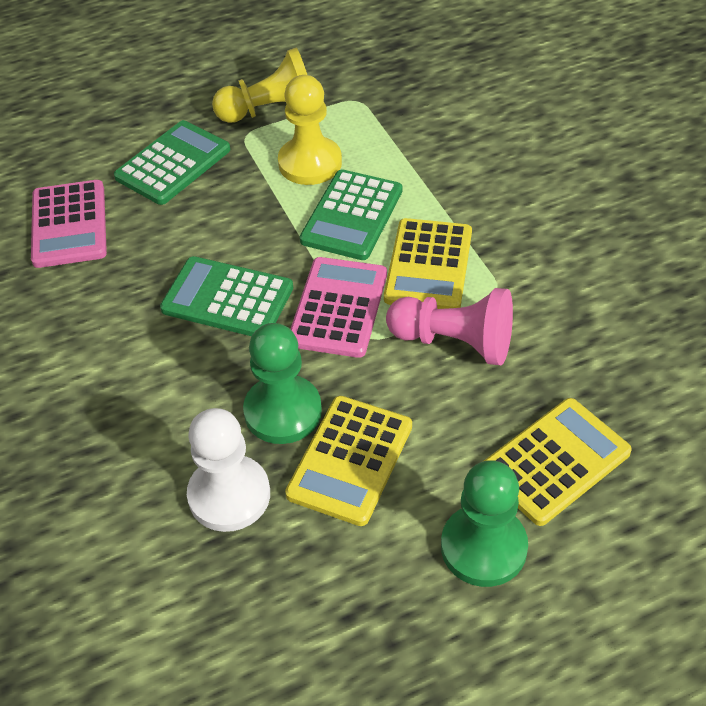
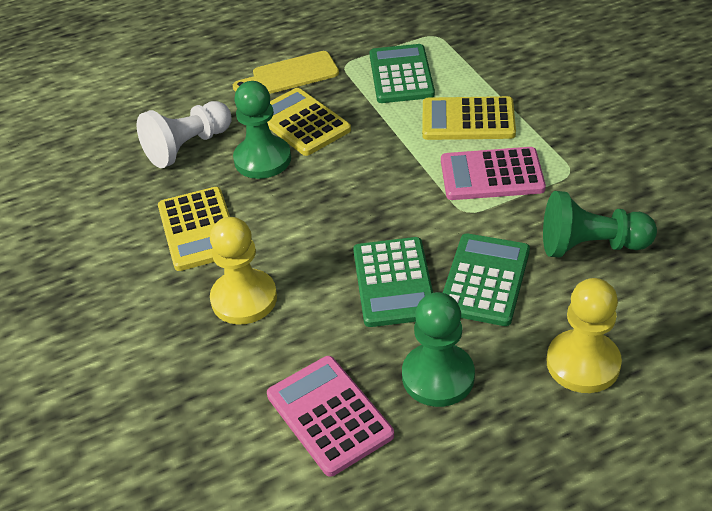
green pawn: 2 -> 3
pink pawn: 1 -> 0
yellow cutting board: 0 -> 1

